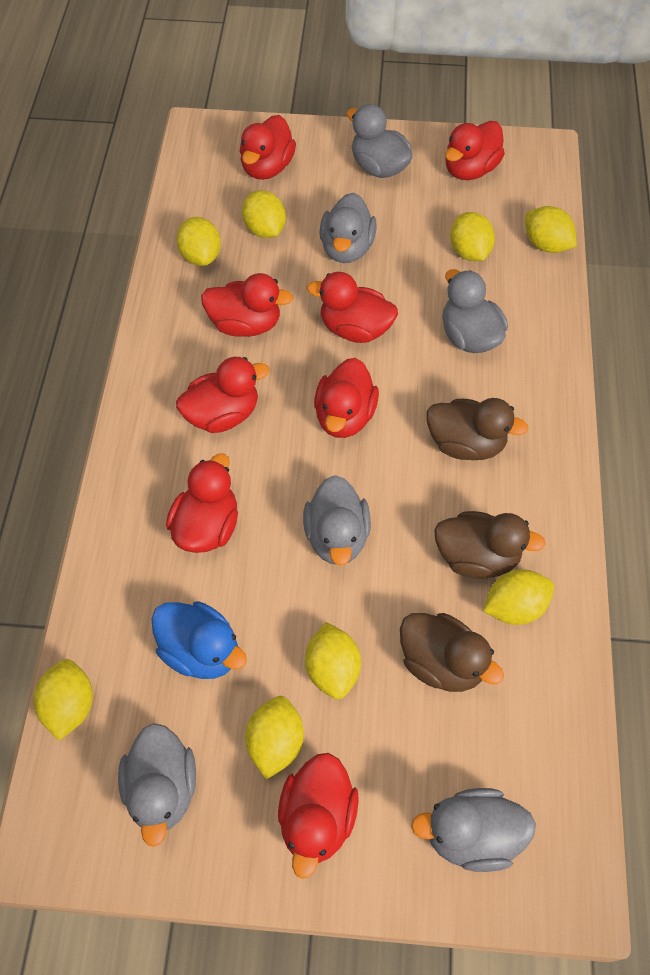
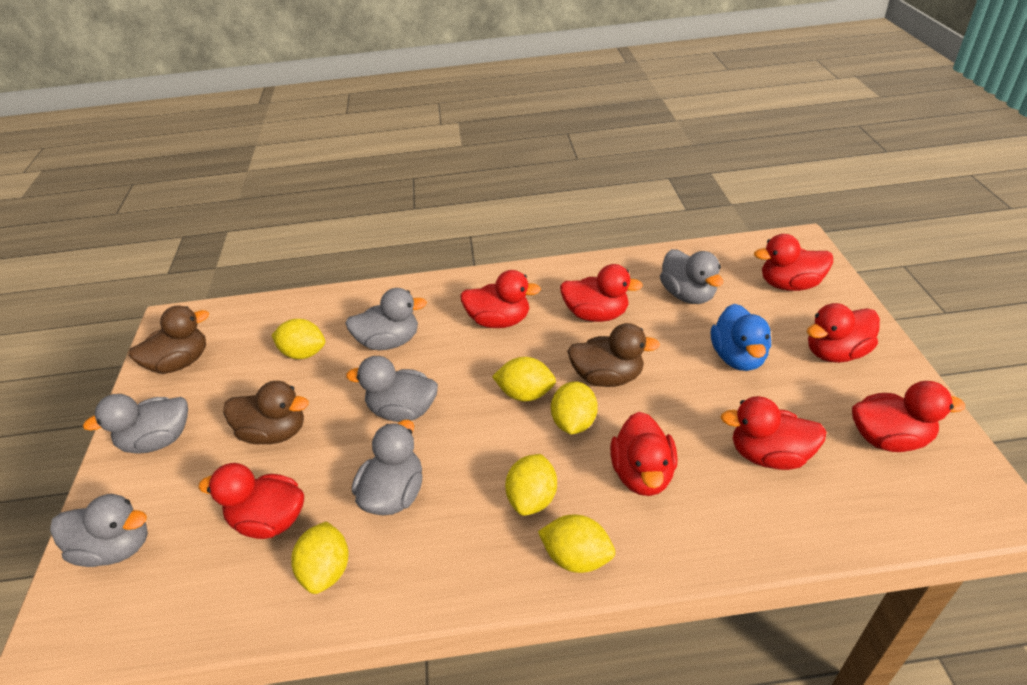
yellow lemon: 8 -> 6

